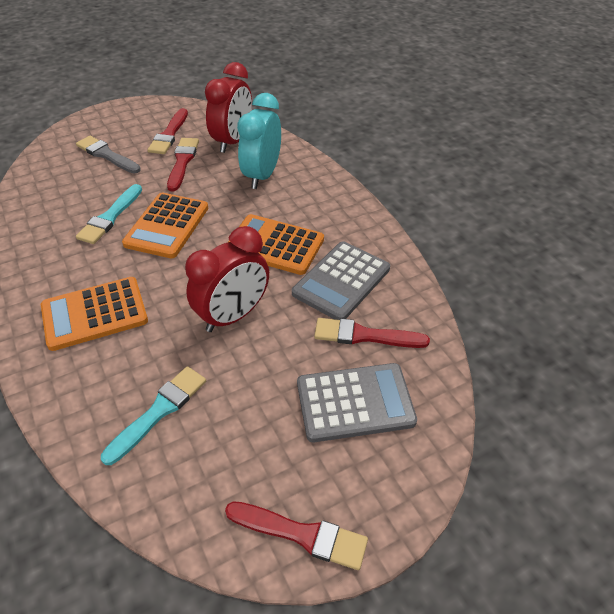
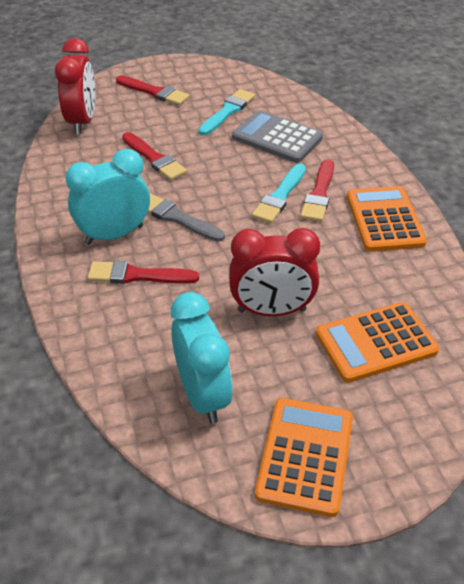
grey calculator: 2 -> 1
turquoise clock: 1 -> 2

